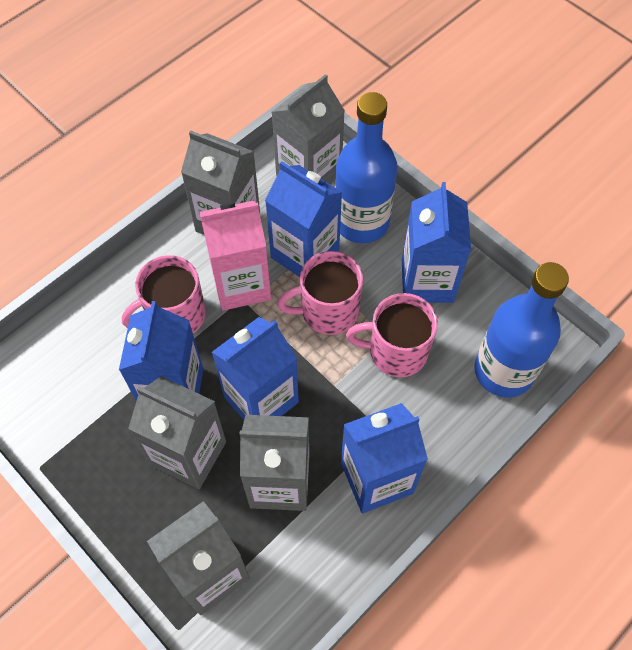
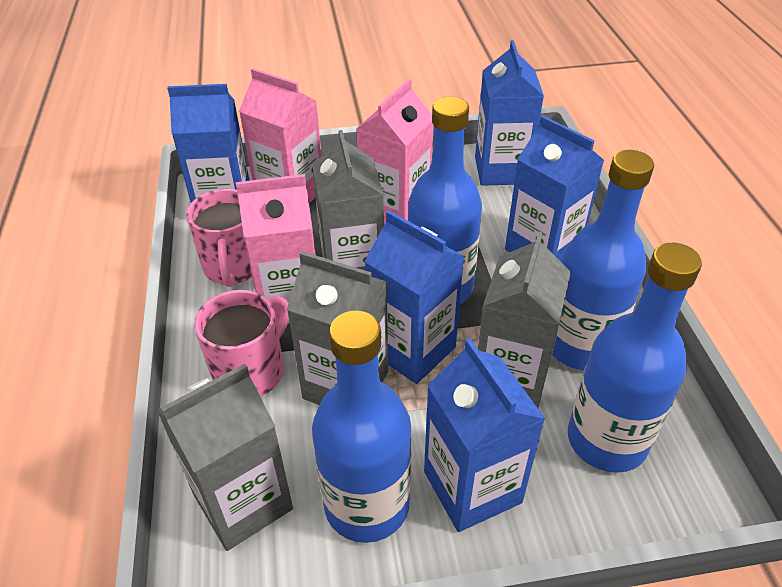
blue bottle: 2 -> 4
grey carton: 5 -> 4
pink carton: 1 -> 3
pink mug: 3 -> 2

